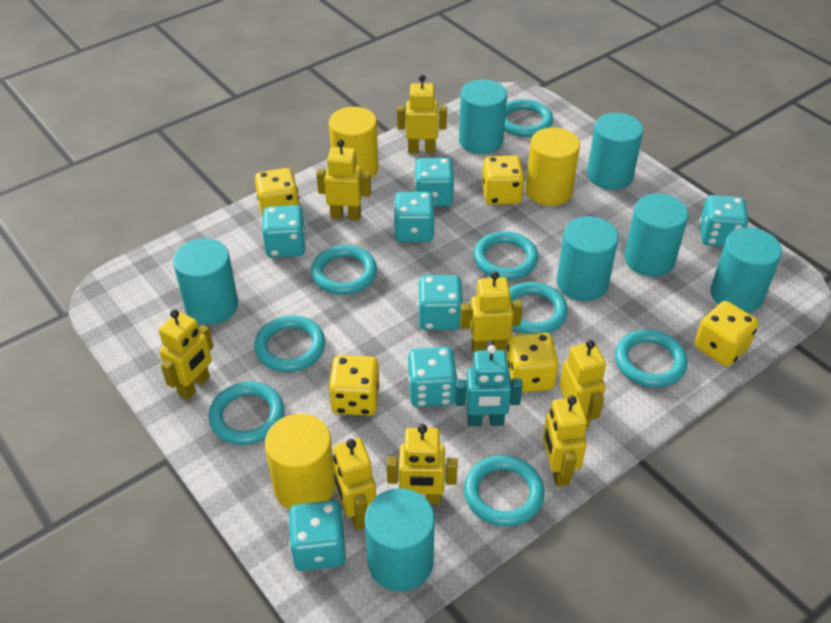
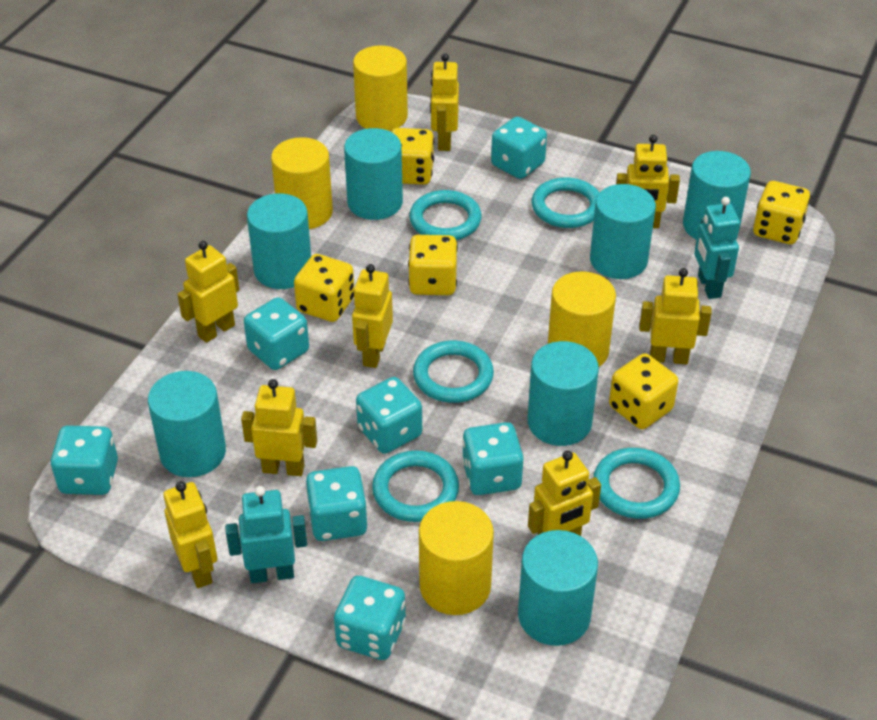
turquoise ring: 8 -> 5
turquoise robot: 1 -> 2
yellow cylinder: 3 -> 4

